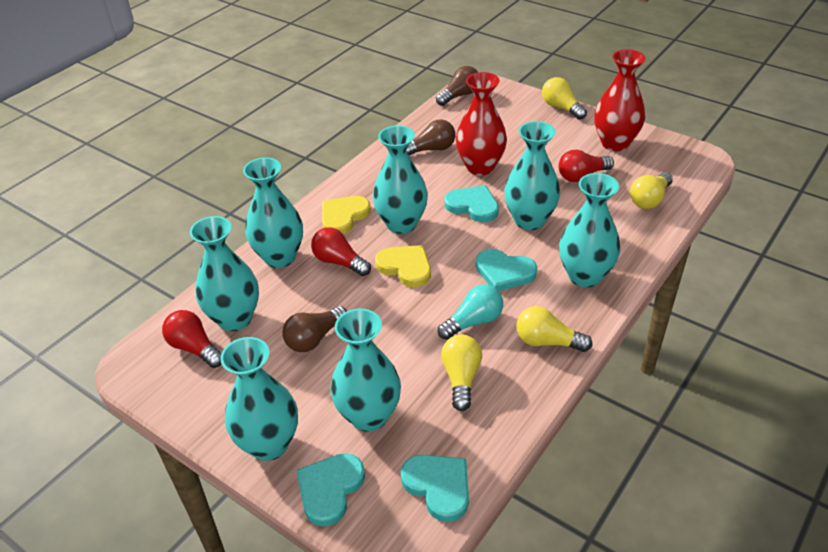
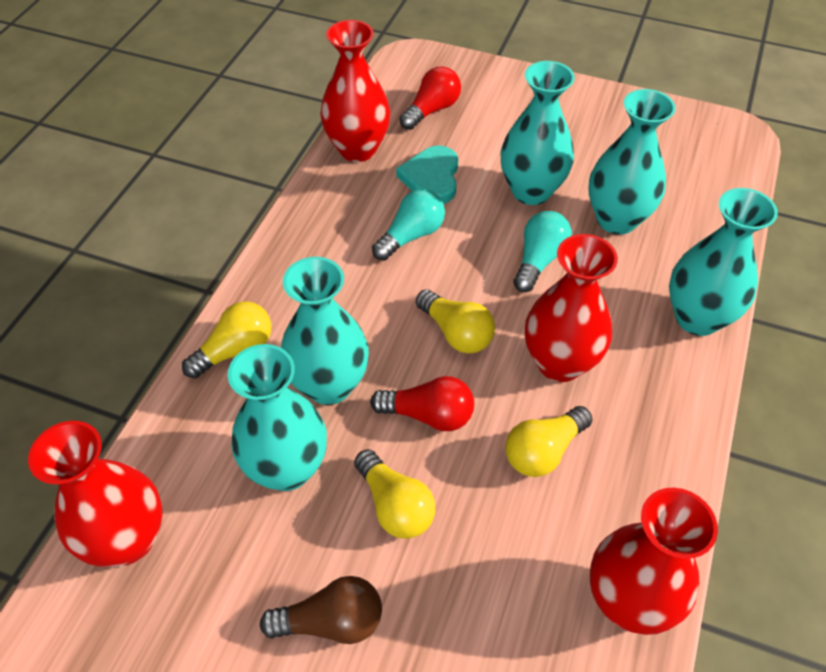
brown light bulb: 3 -> 1
red light bulb: 3 -> 2
red vase: 2 -> 4
turquoise heart: 4 -> 1
turquoise light bulb: 1 -> 2
turquoise vase: 7 -> 5
yellow heart: 2 -> 0

